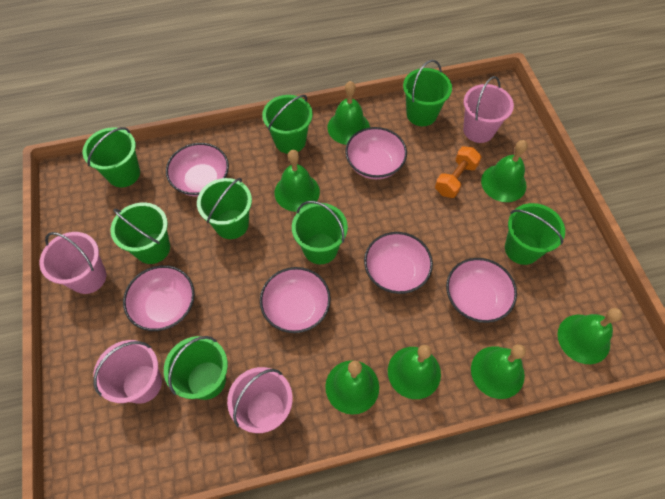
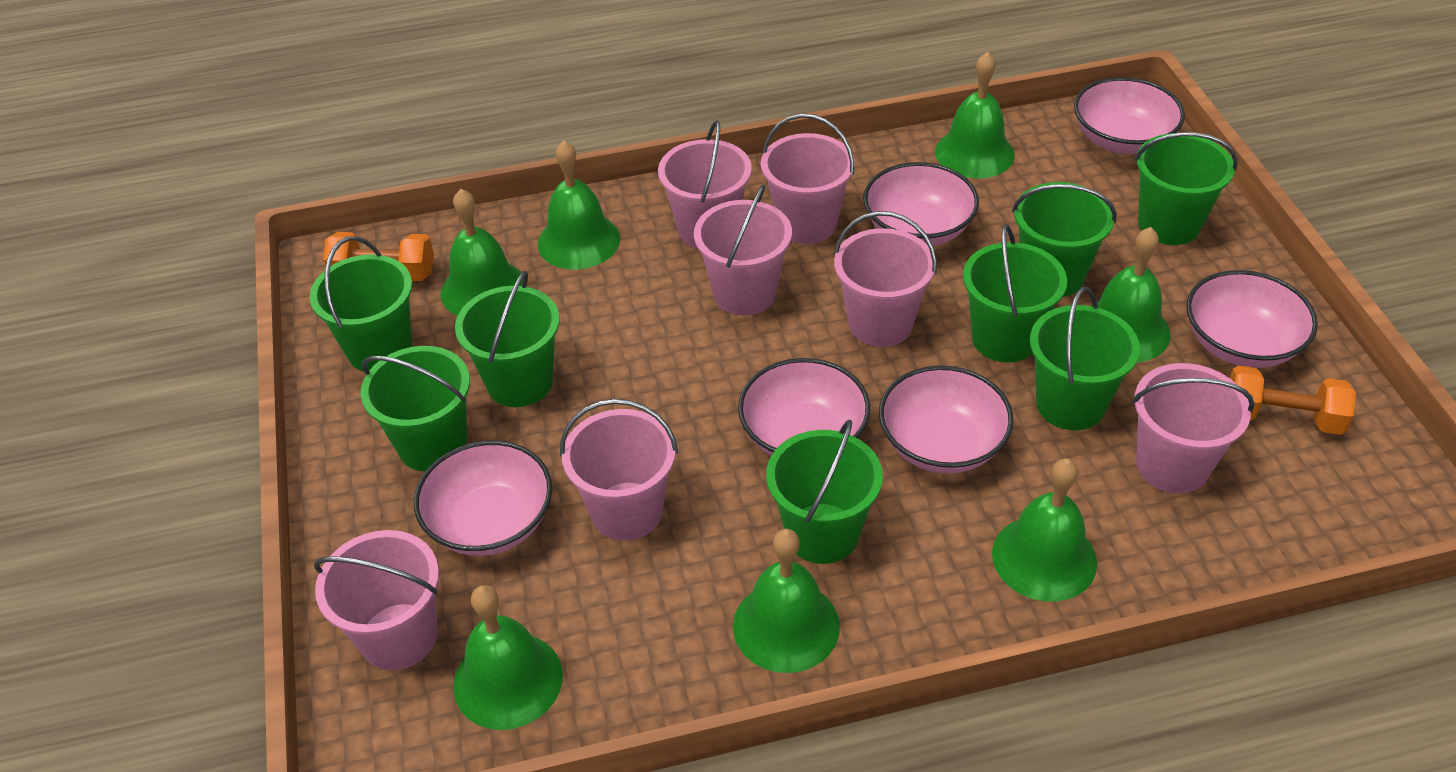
orange dumbbell: 1 -> 2
pink bucket: 4 -> 7

